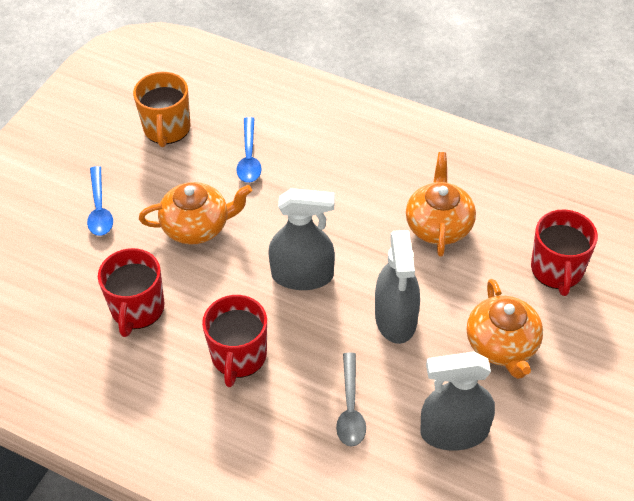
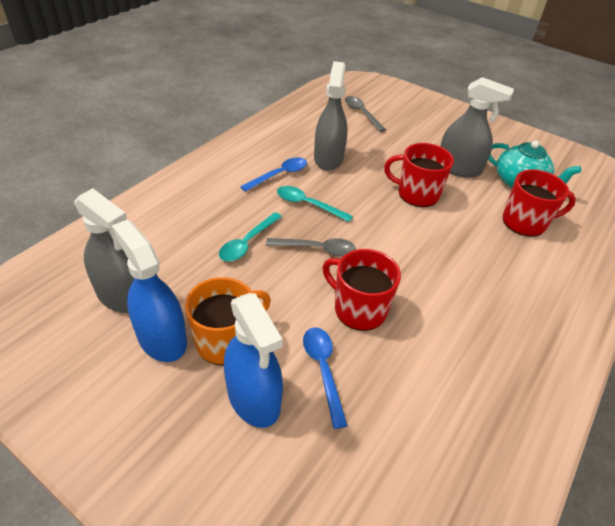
blue spray bottle: 0 -> 2
grey spoon: 1 -> 2
orange teapot: 3 -> 0
turquoise spoon: 0 -> 2
turquoise teapot: 0 -> 1

